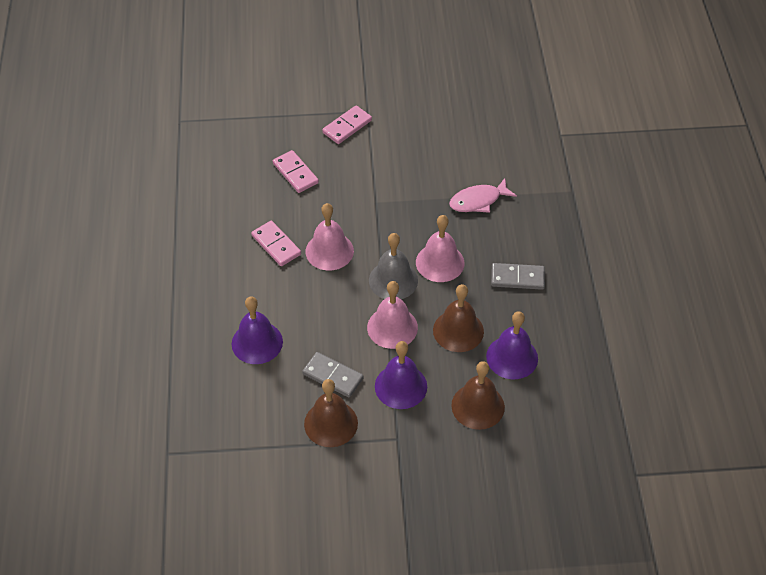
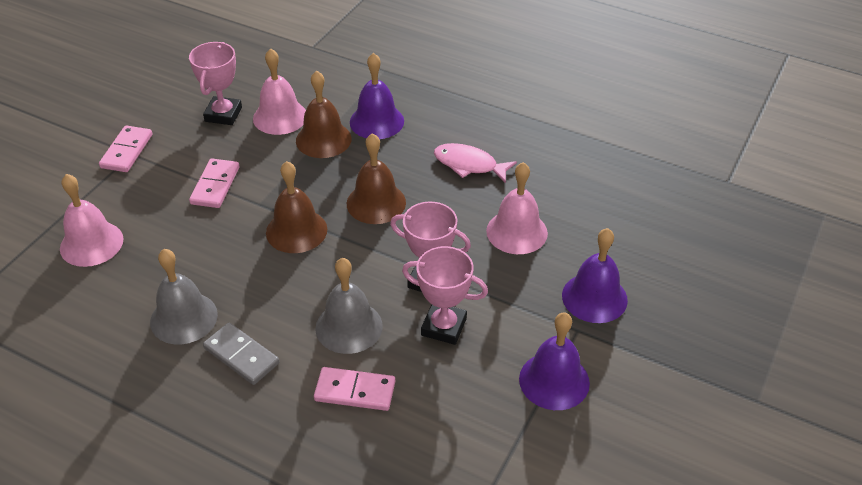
grey bell: 1 -> 2
grey domino: 2 -> 1
pink trophy: 0 -> 3

